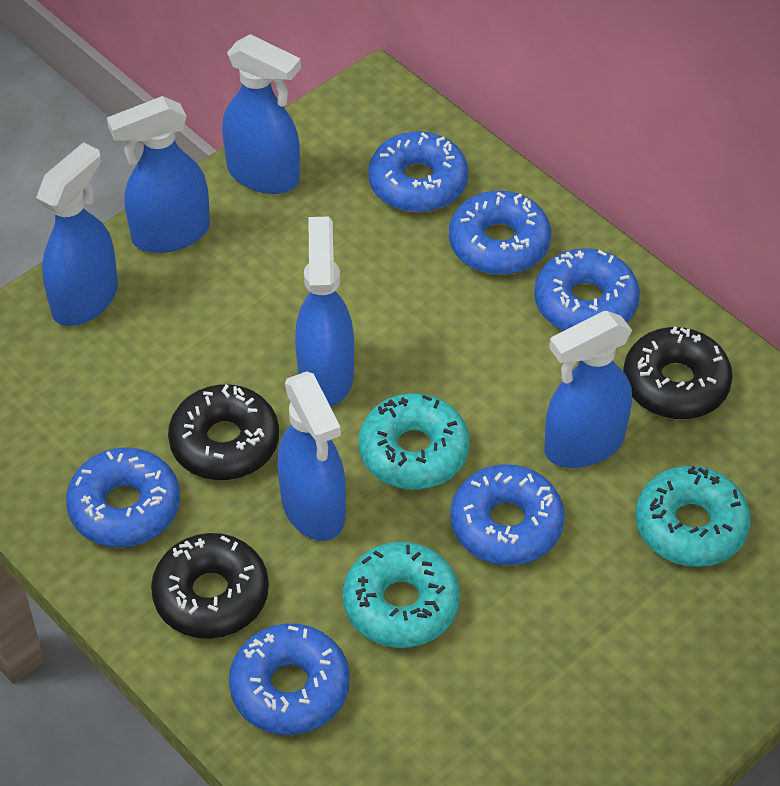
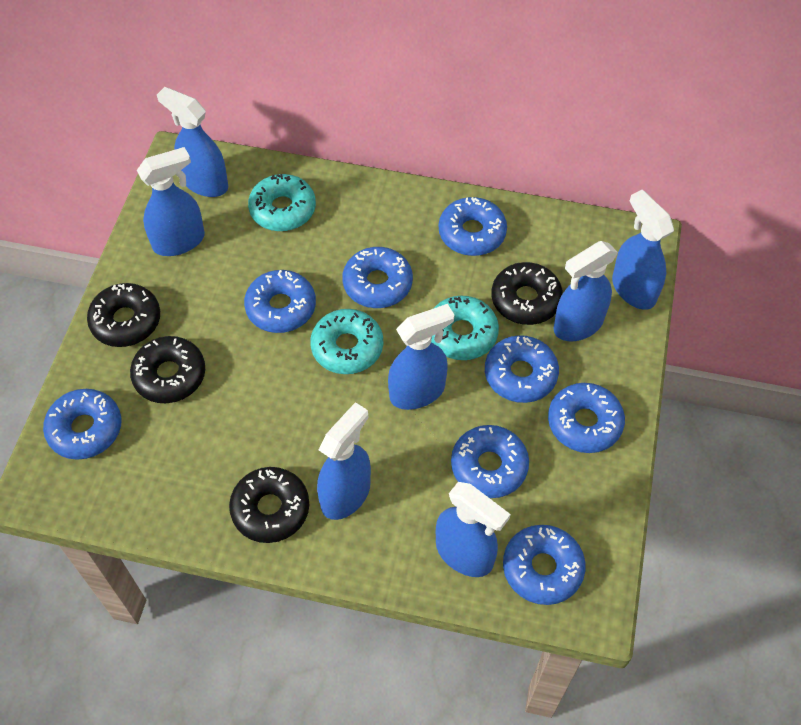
black donut: 3 -> 4
blue donut: 6 -> 8
blue spray bottle: 6 -> 7

